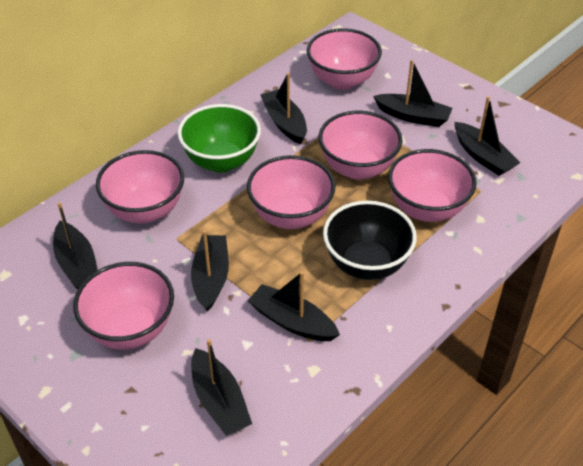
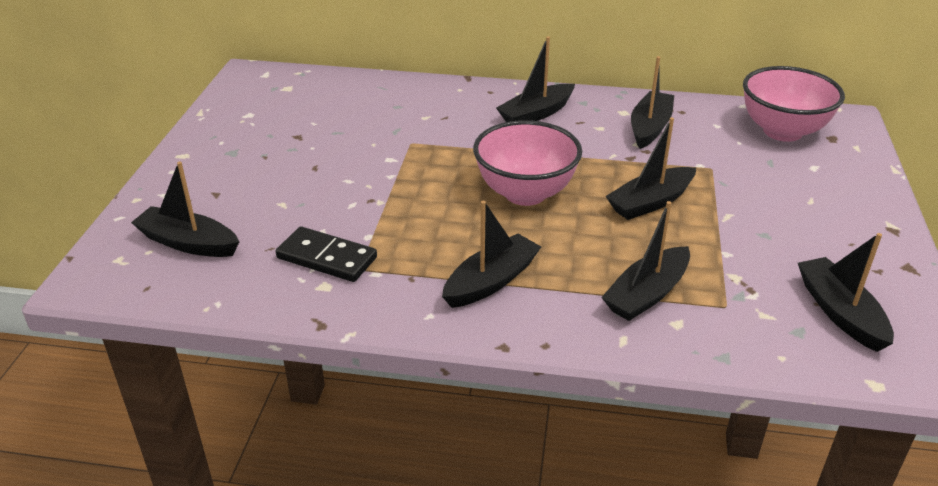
black bowl: 1 -> 0
black domino: 0 -> 1
green bowl: 1 -> 0
pink bowl: 6 -> 2

